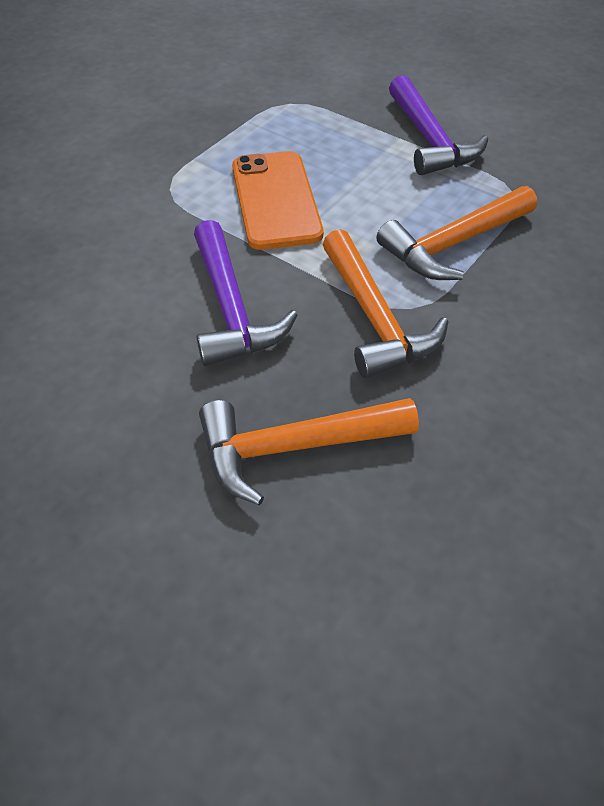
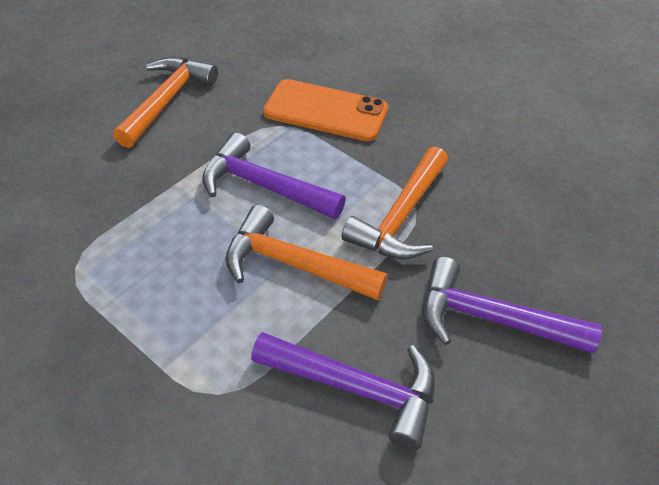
purple hammer: 2 -> 3

